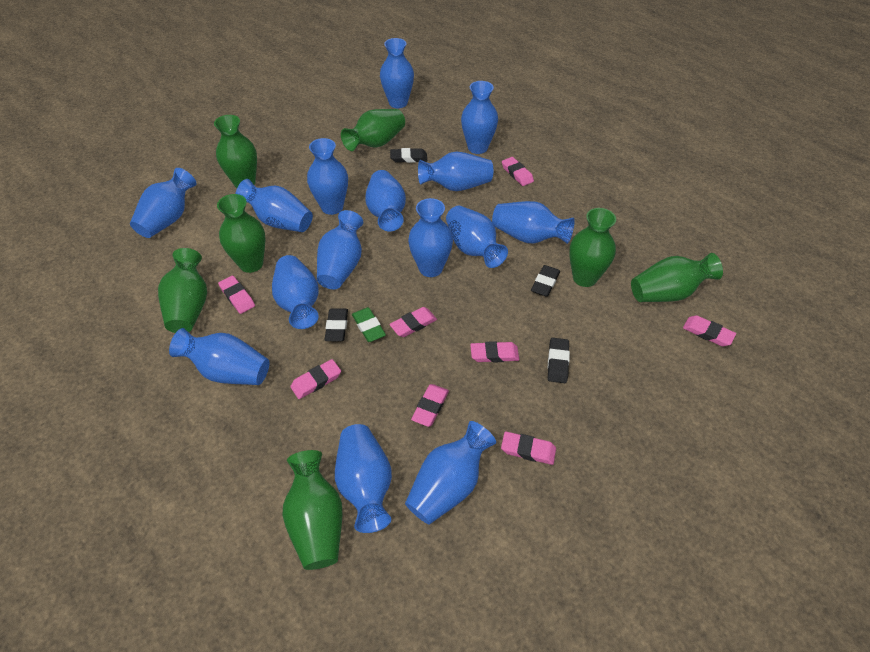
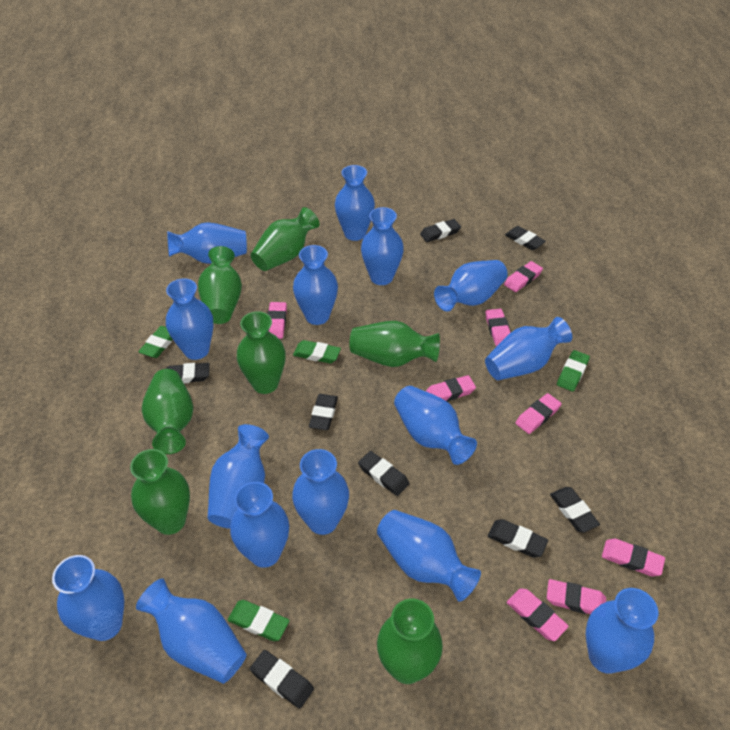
black eraser: 4 -> 8
green eraser: 1 -> 4

